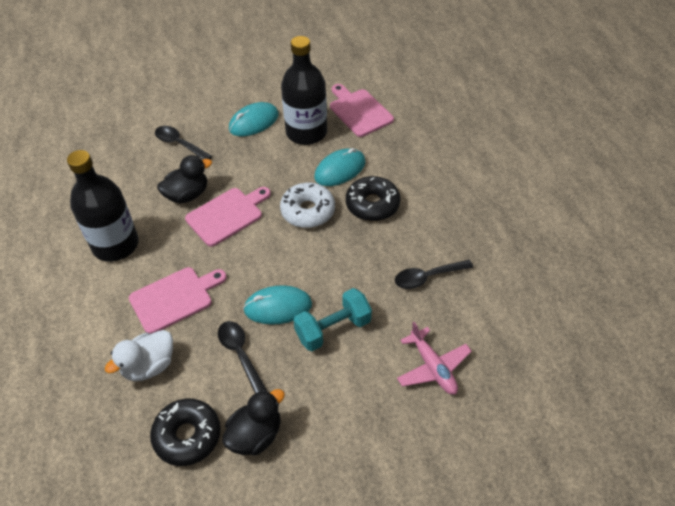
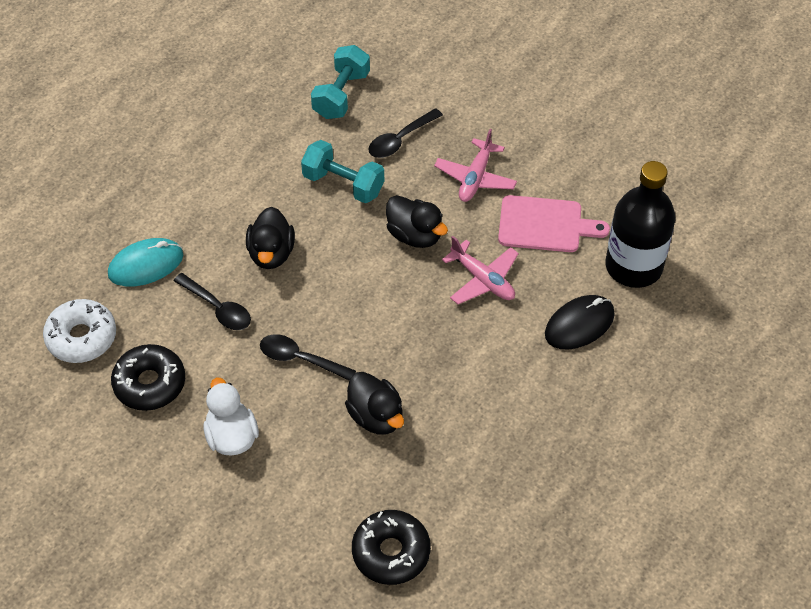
black bottle: 2 -> 1
black duck: 2 -> 3
black mouse: 0 -> 1
pink cutting board: 3 -> 1
pink plane: 1 -> 2
turquoise dumbbell: 1 -> 2
turquoise mouse: 3 -> 1

